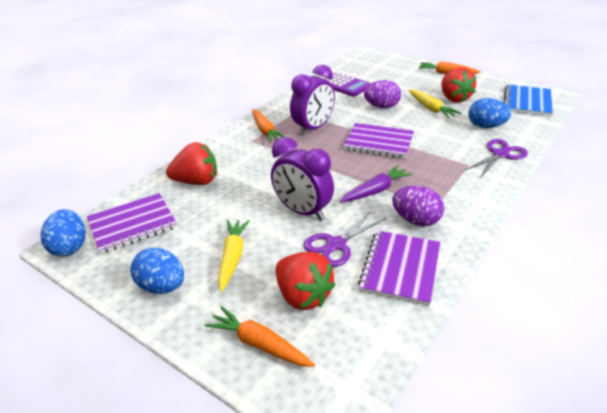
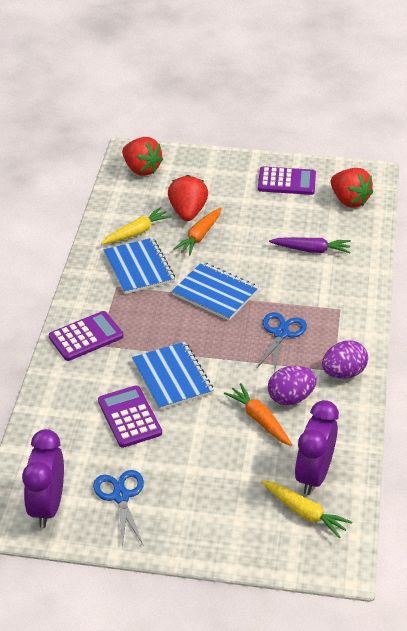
blue egg: 3 -> 0
blue notebook: 1 -> 3
blue scissors: 0 -> 2
orange carrot: 3 -> 2
purple calculator: 1 -> 3
purple notebook: 3 -> 0
purple scissors: 2 -> 0

